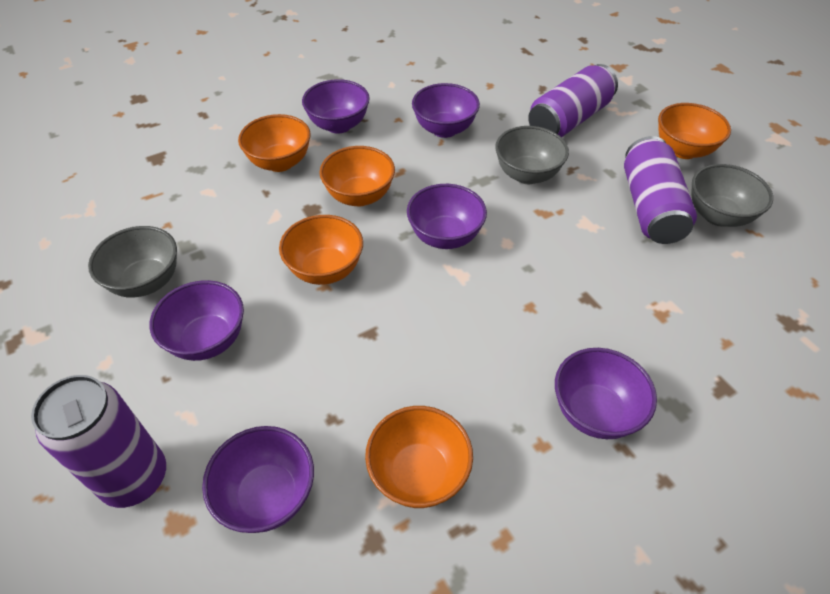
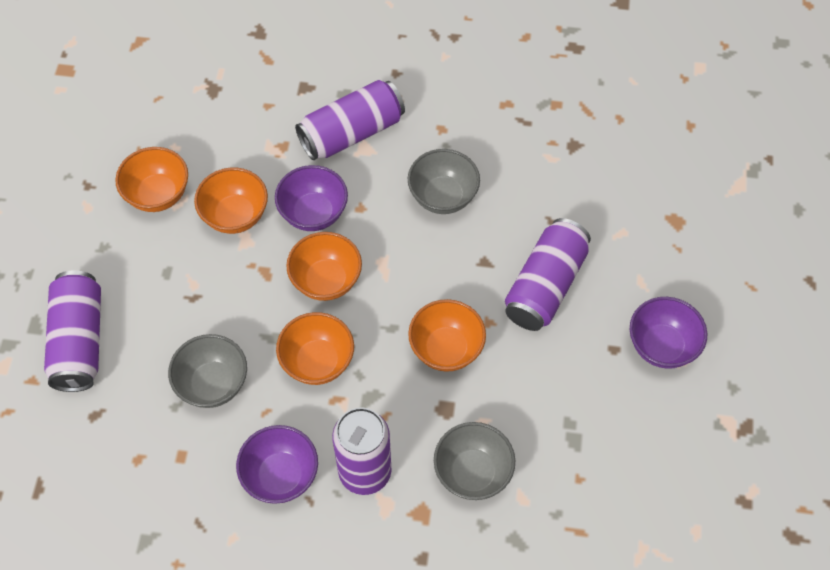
purple bowl: 6 -> 3
purple can: 3 -> 4

